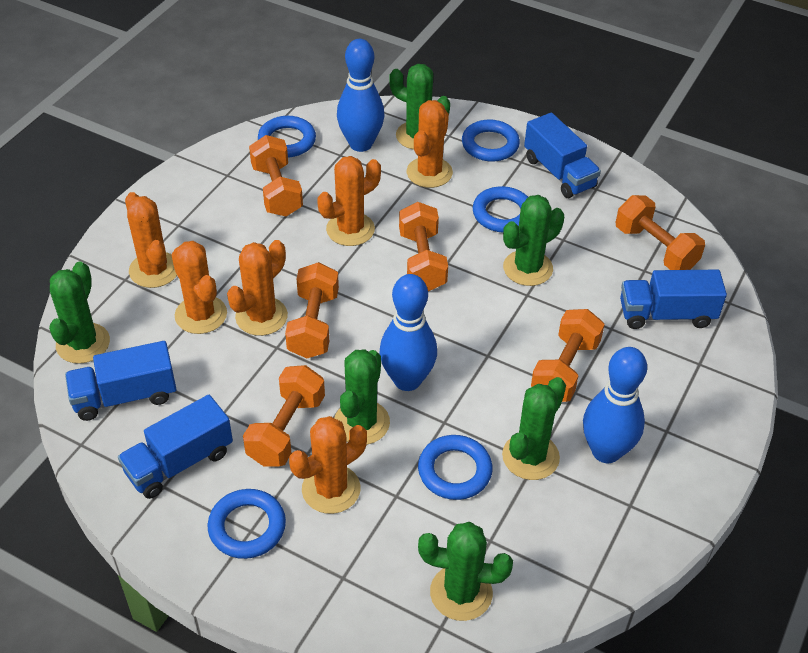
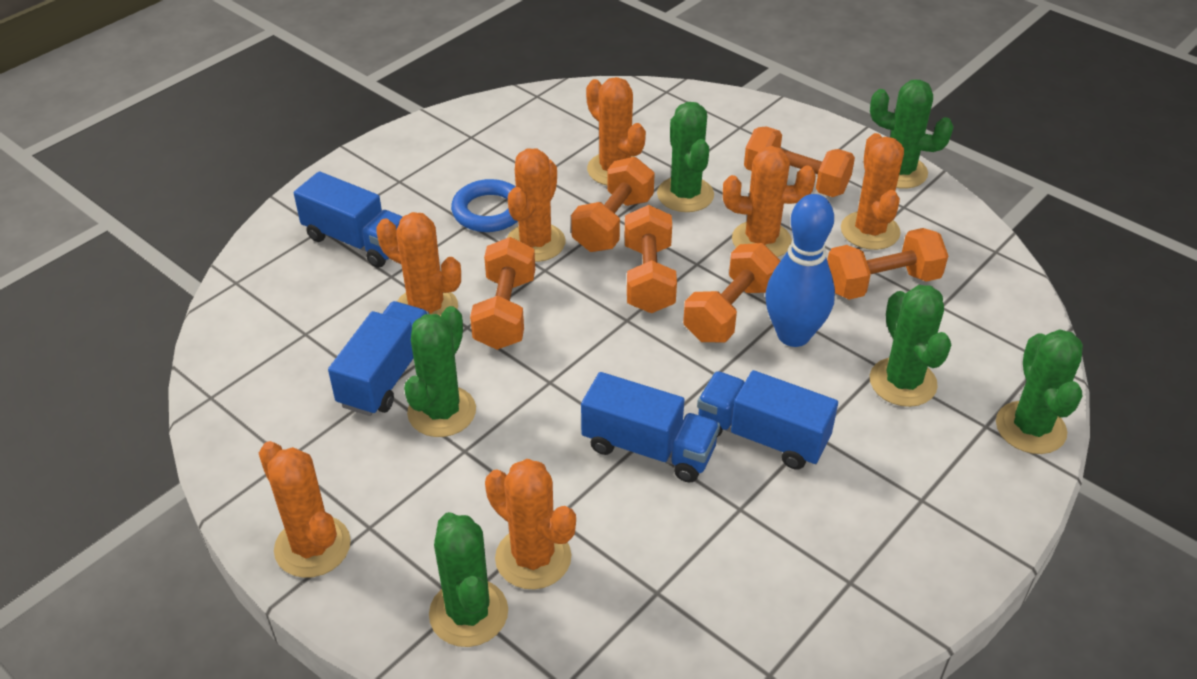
blue bowling pin: 3 -> 1
blue ring: 5 -> 1
orange cactus: 6 -> 7

